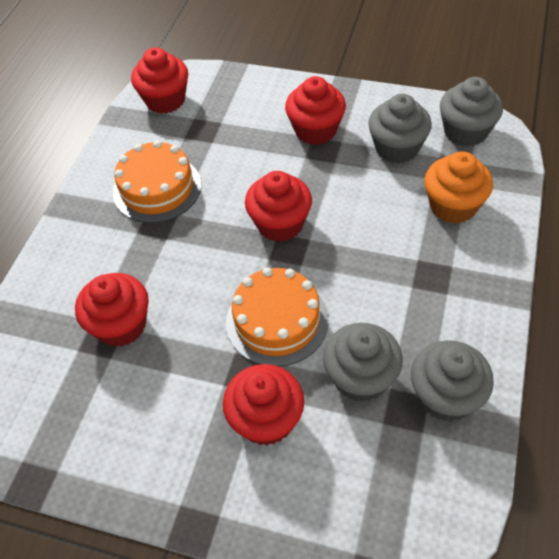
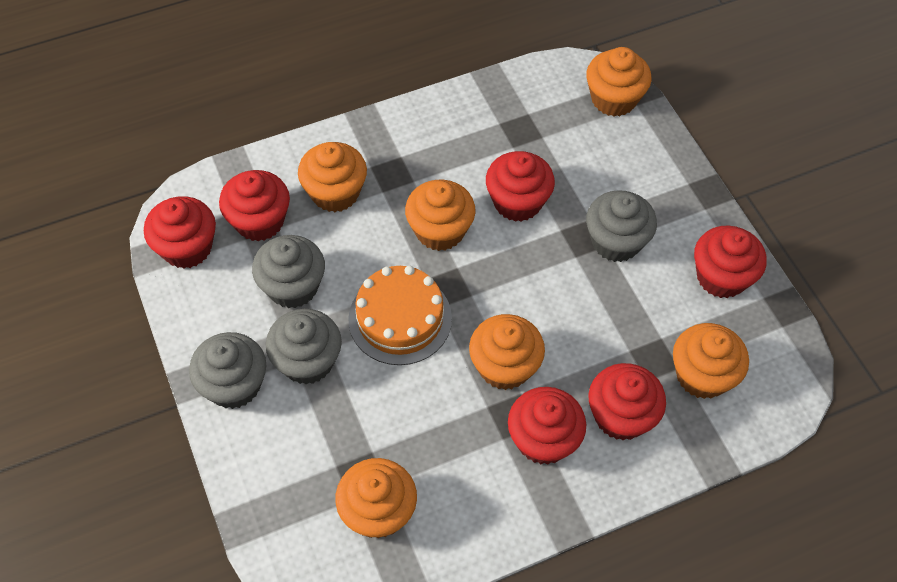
orange cake: 2 -> 1
orange cupcake: 1 -> 6
red cupcake: 5 -> 6

